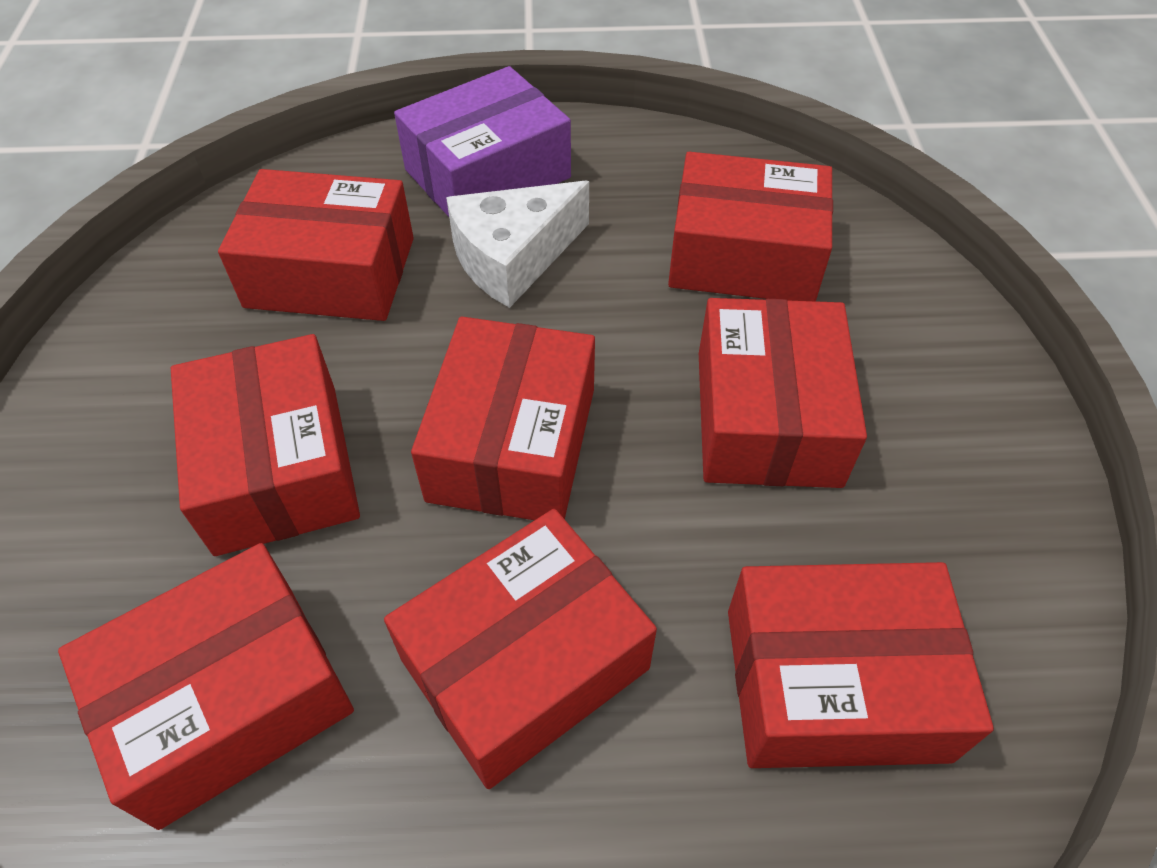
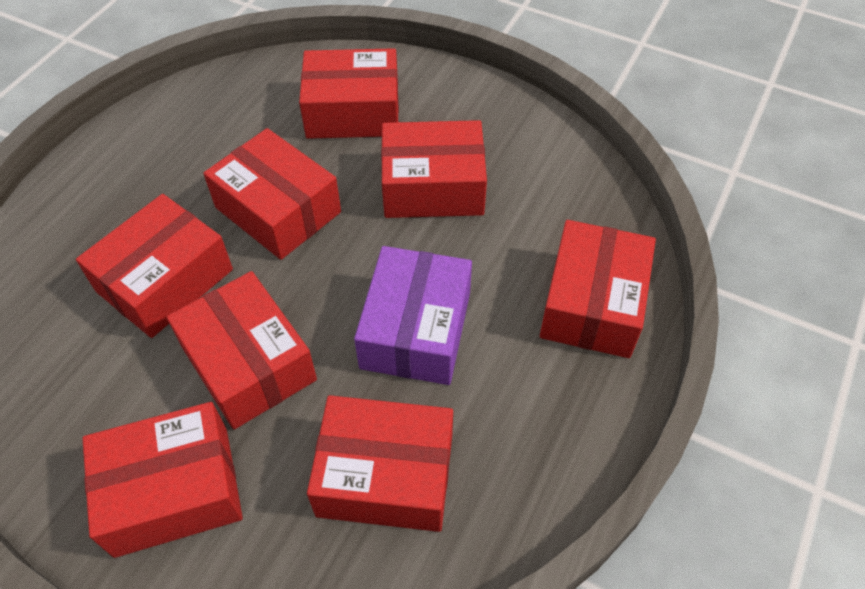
white cheese: 1 -> 0

